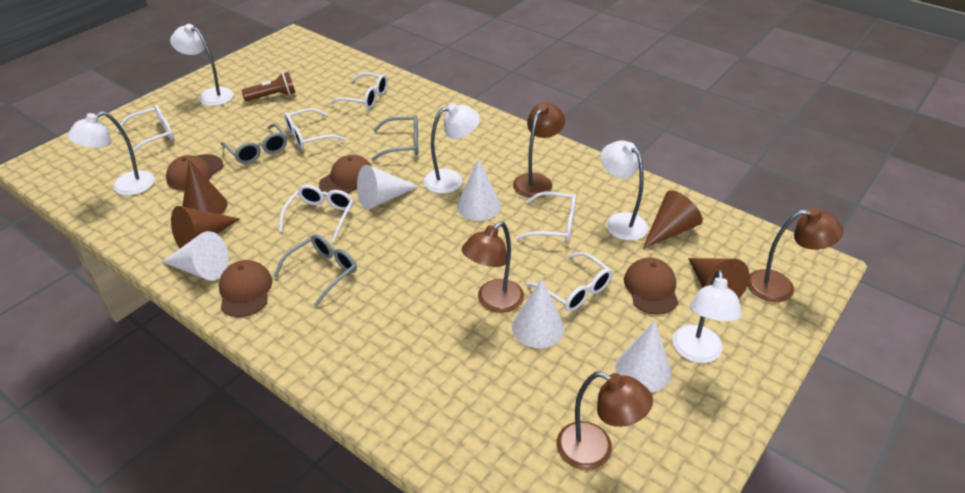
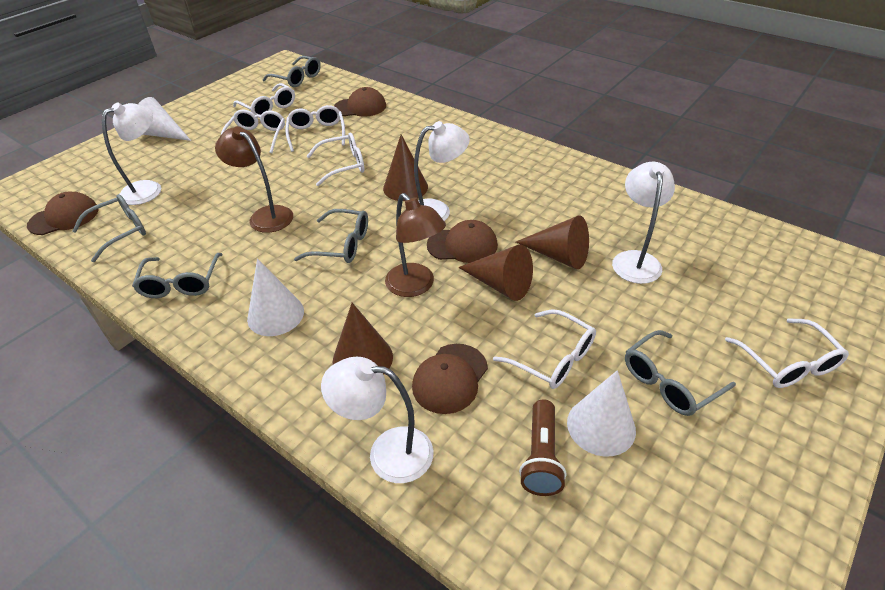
brown lamp: 4 -> 2
grey glasses: 3 -> 5
white cone: 5 -> 3
white lamp: 5 -> 4

